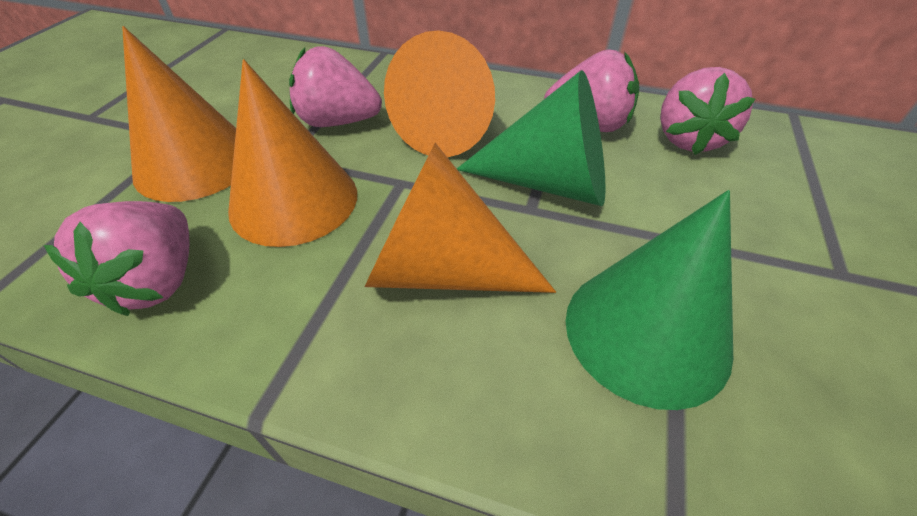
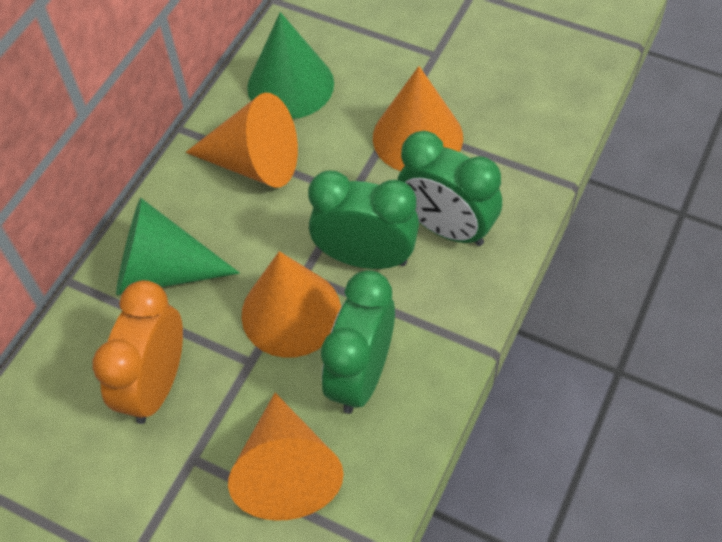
green clock: 0 -> 3
orange clock: 0 -> 1
pink strawberry: 4 -> 0

